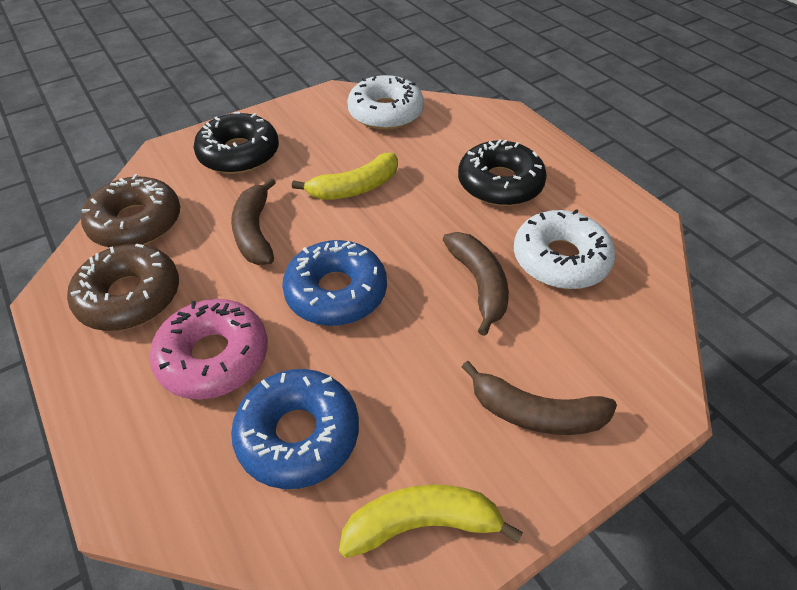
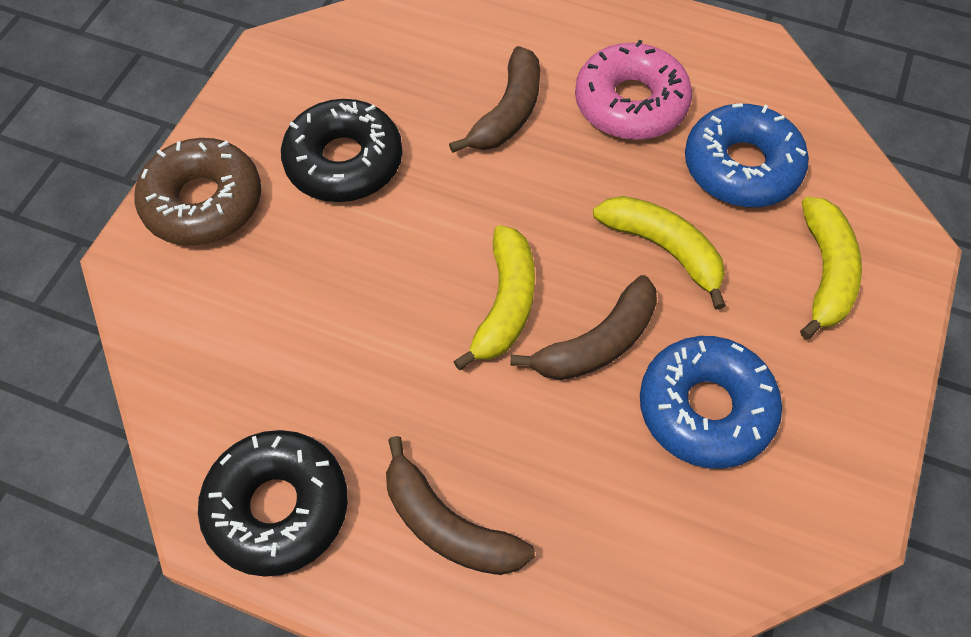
brown donut: 2 -> 1
white donut: 2 -> 0
yellow banana: 2 -> 3

